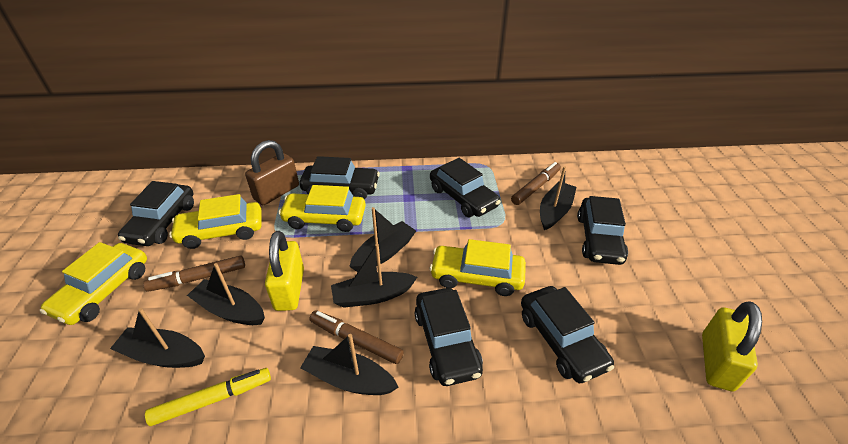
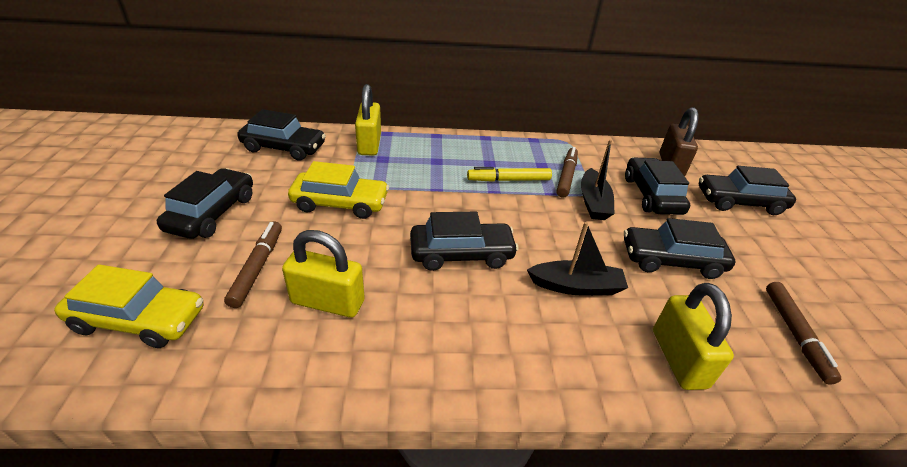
black boat: 6 -> 2
yellow car: 4 -> 2
yellow padlock: 2 -> 3

